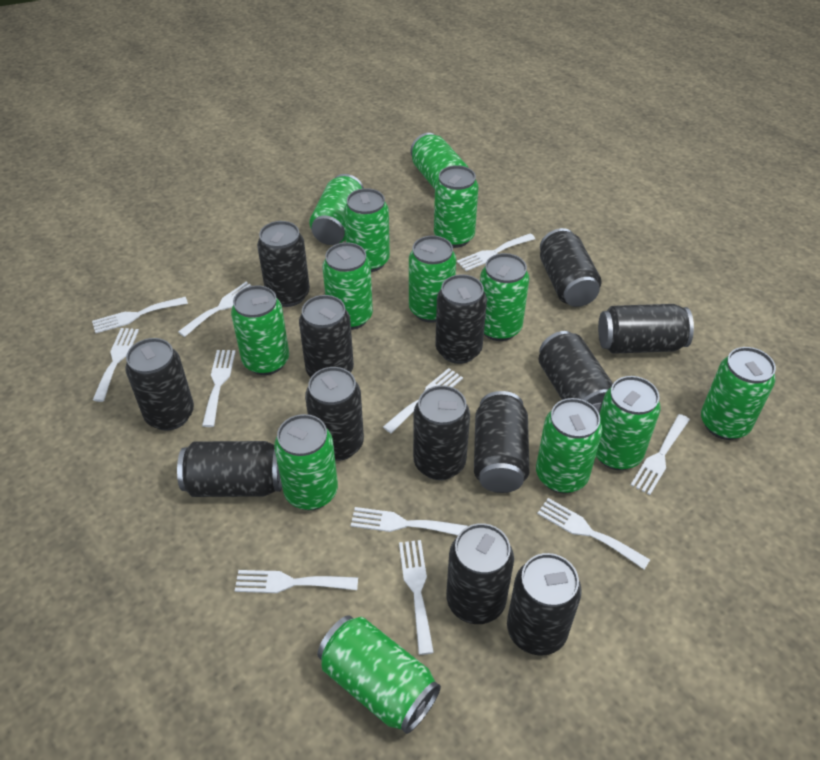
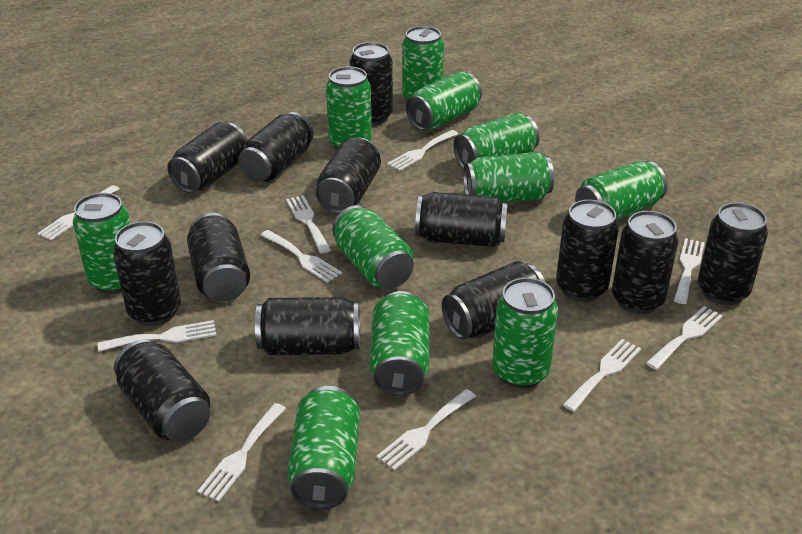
green can: 13 -> 11
white fork: 11 -> 10

